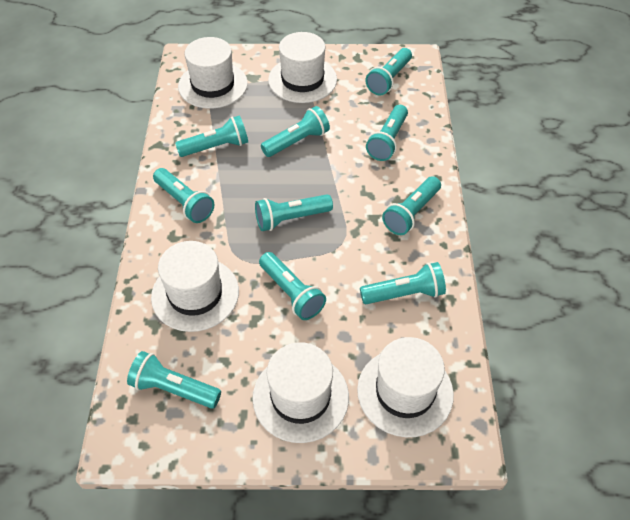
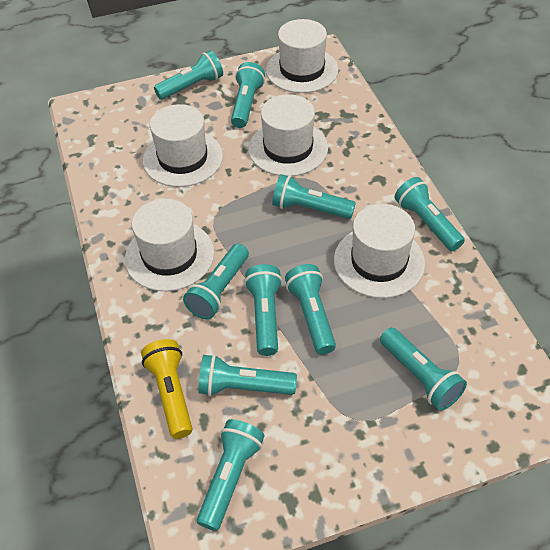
yellow flashlight: 0 -> 1

